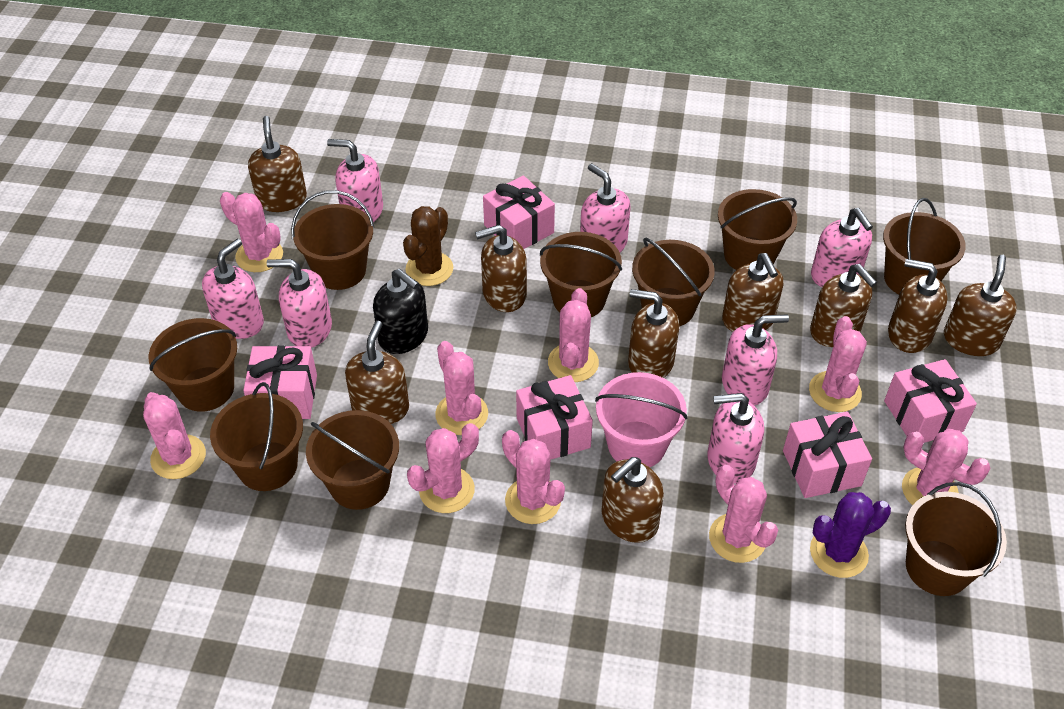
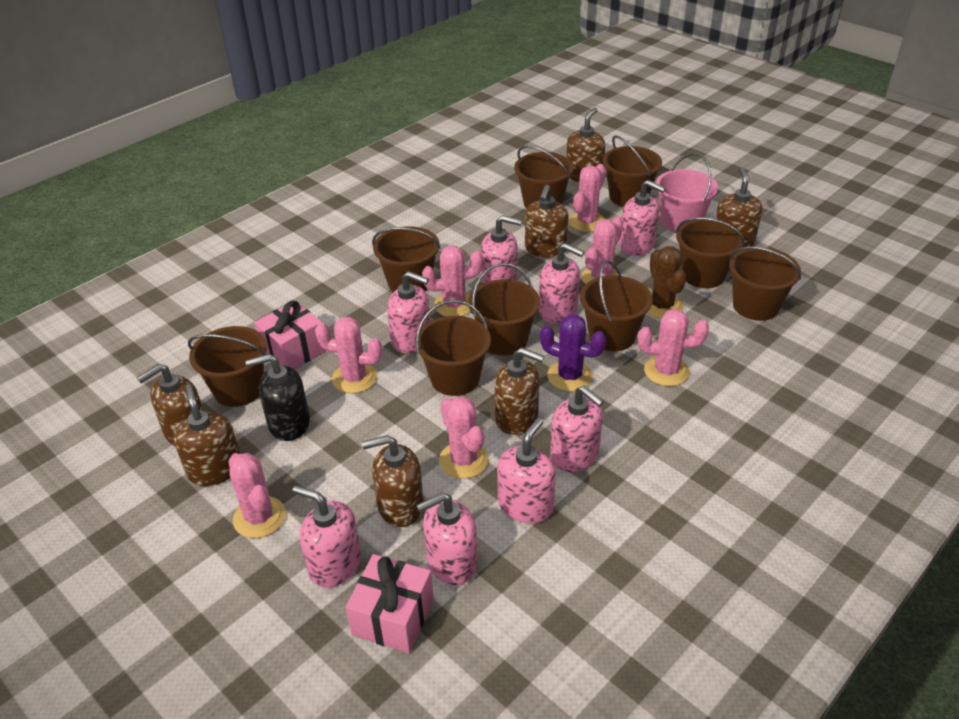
brown soap dispenser: 9 -> 7
pink cactus: 9 -> 7
pink gift: 5 -> 2
pink soap dispenser: 7 -> 8

